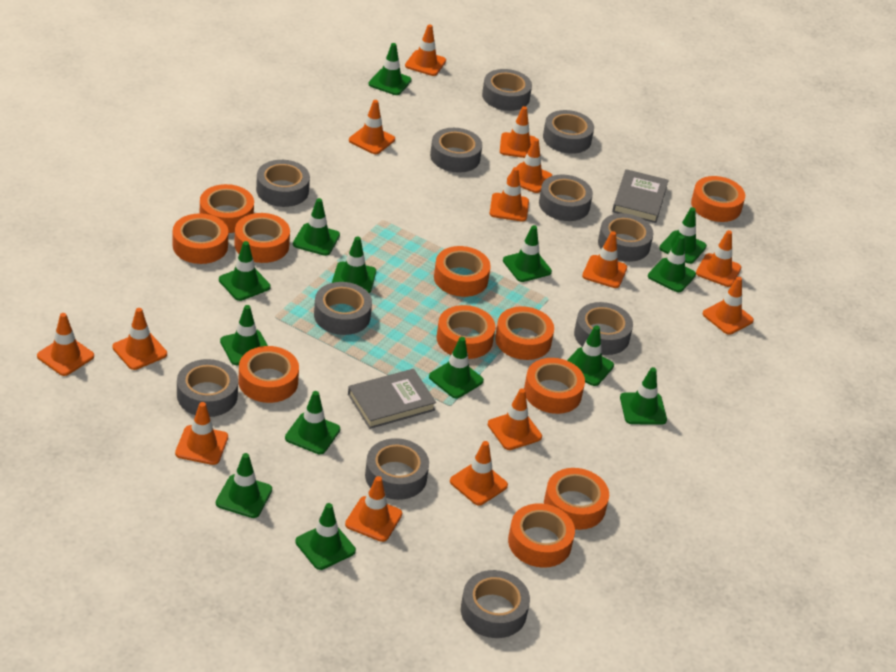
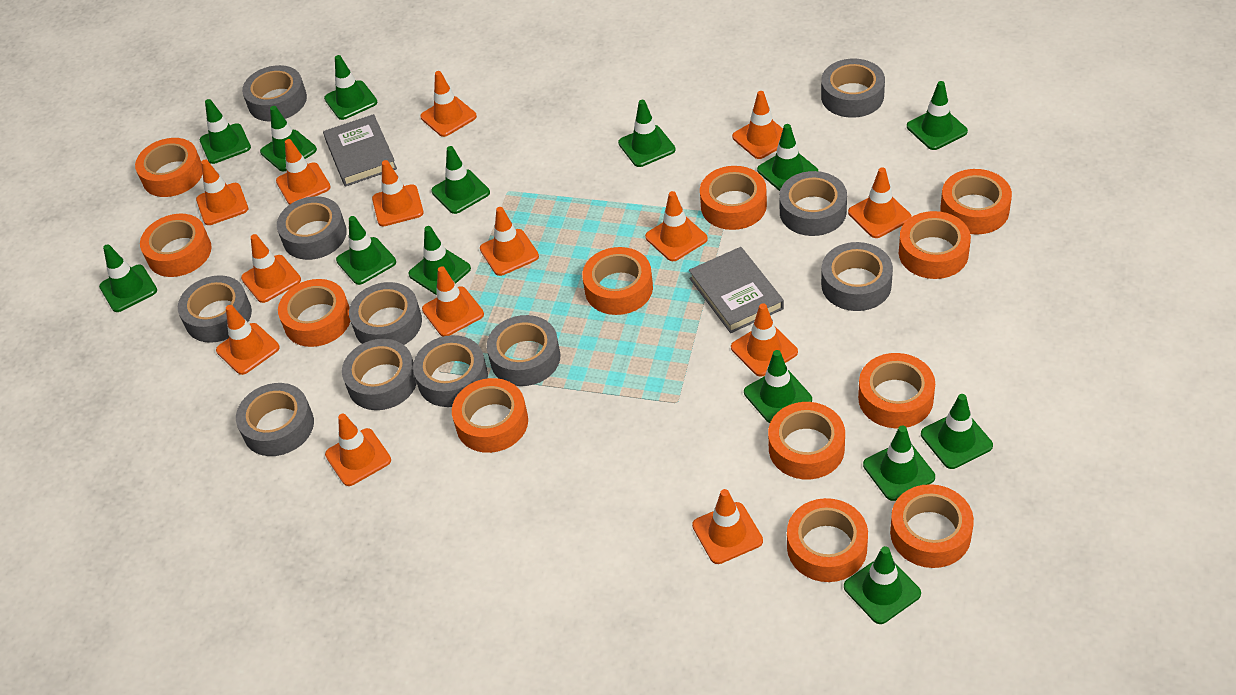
orange tape: 11 -> 12

